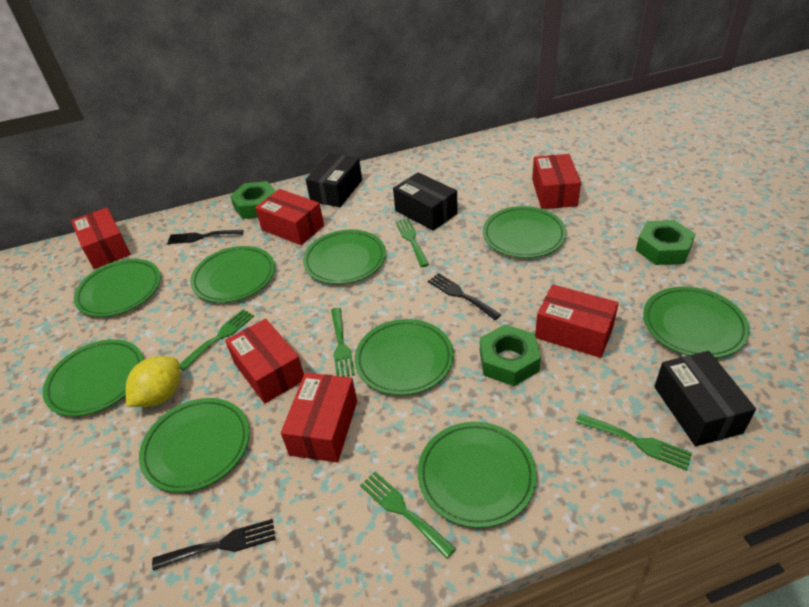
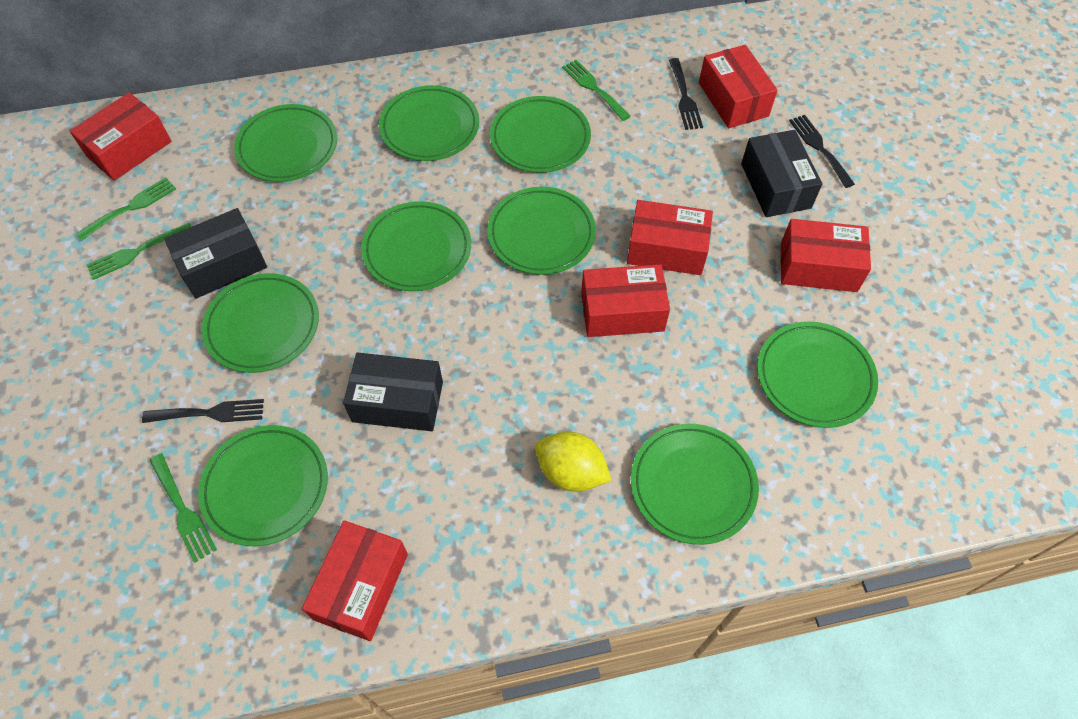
green fork: 5 -> 4
green nut: 3 -> 0

